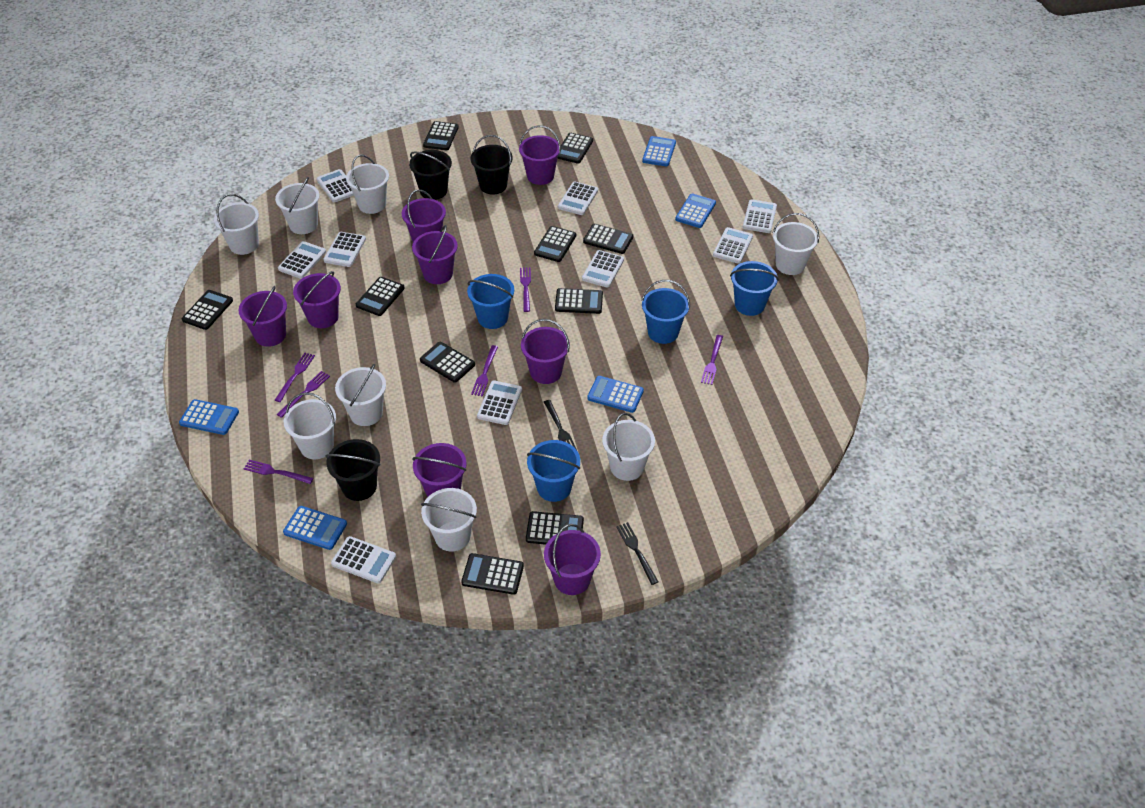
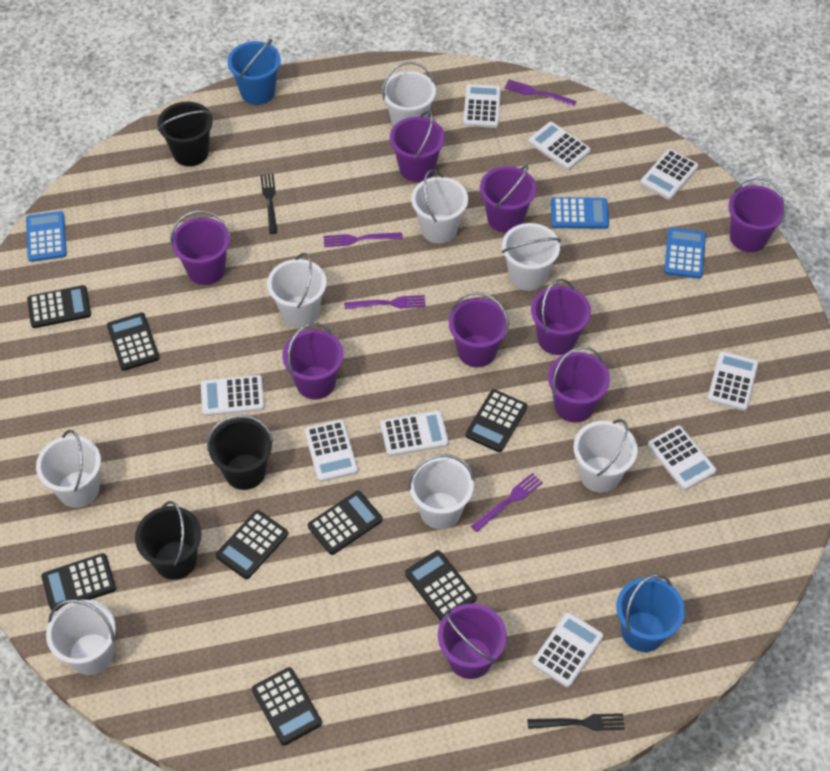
black calculator: 10 -> 8
blue bucket: 4 -> 2
blue calculator: 5 -> 3
purple bucket: 8 -> 9
purple fork: 6 -> 4

